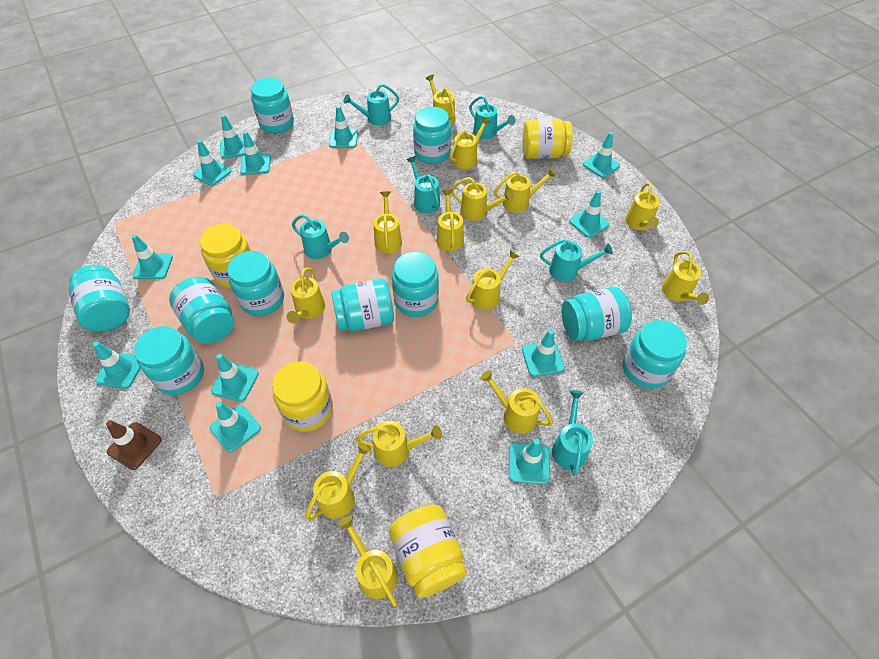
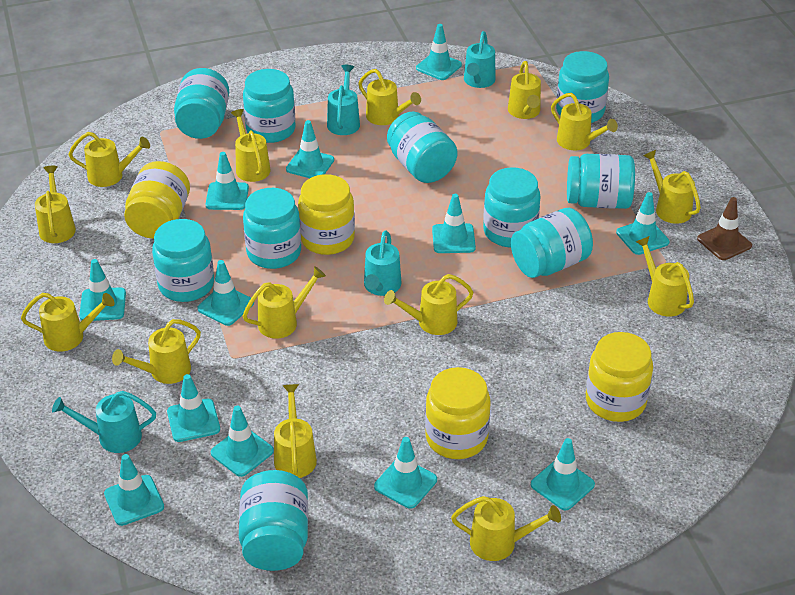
turquoise watering can: 6 -> 4

